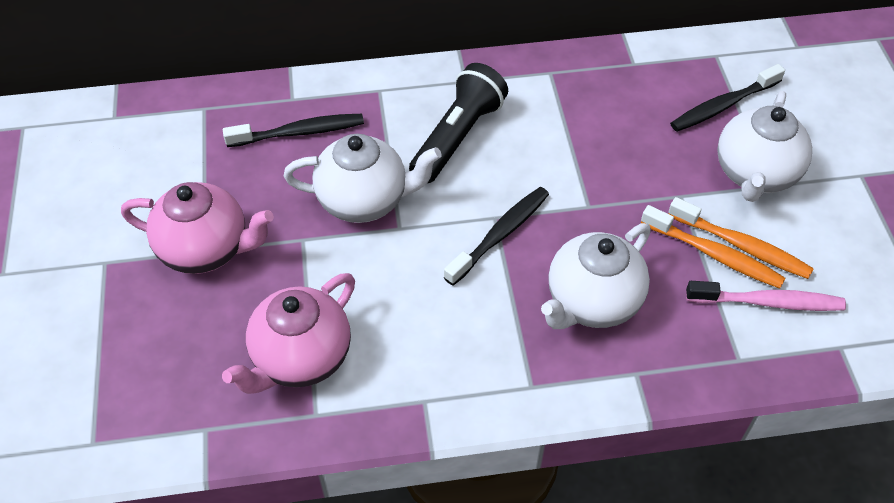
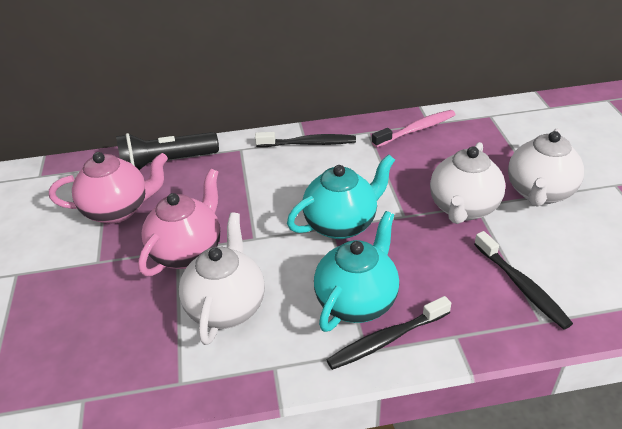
orange toothbrush: 2 -> 0
turquoise teapot: 0 -> 2

